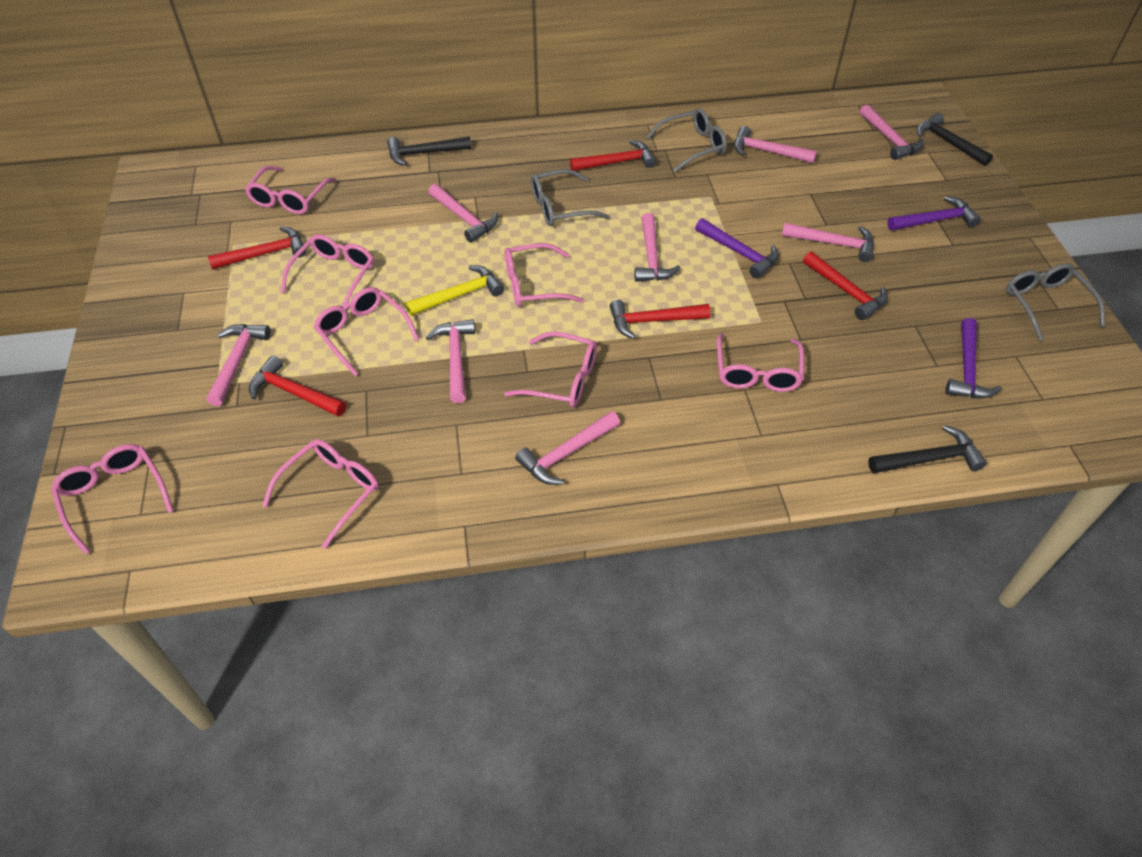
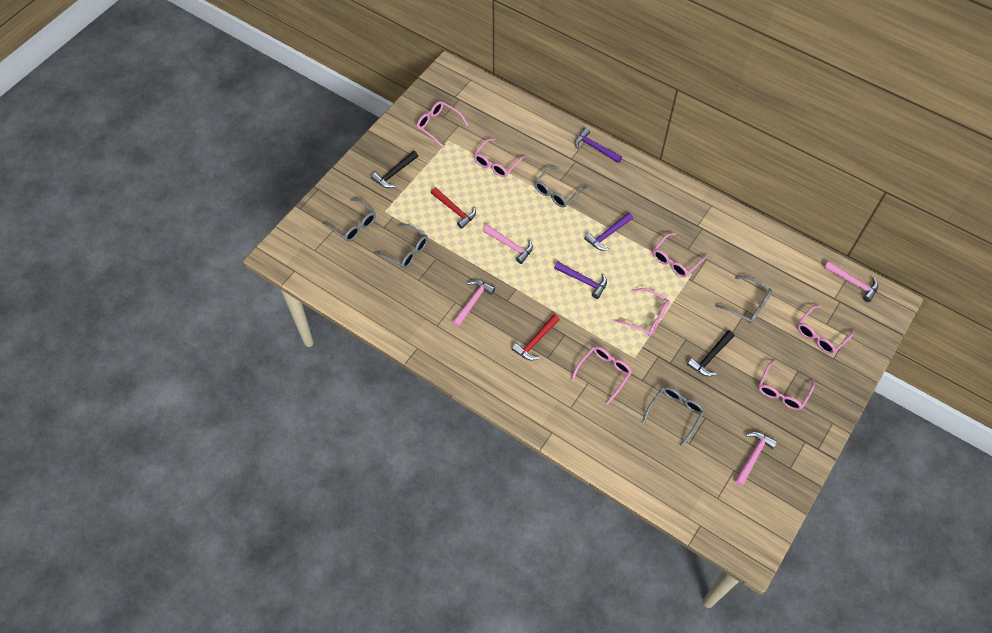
black hammer: 3 -> 2
grey glasses: 3 -> 5
pink glasses: 8 -> 7
pink hammer: 8 -> 4
red hammer: 5 -> 2
yellow hammer: 1 -> 0

